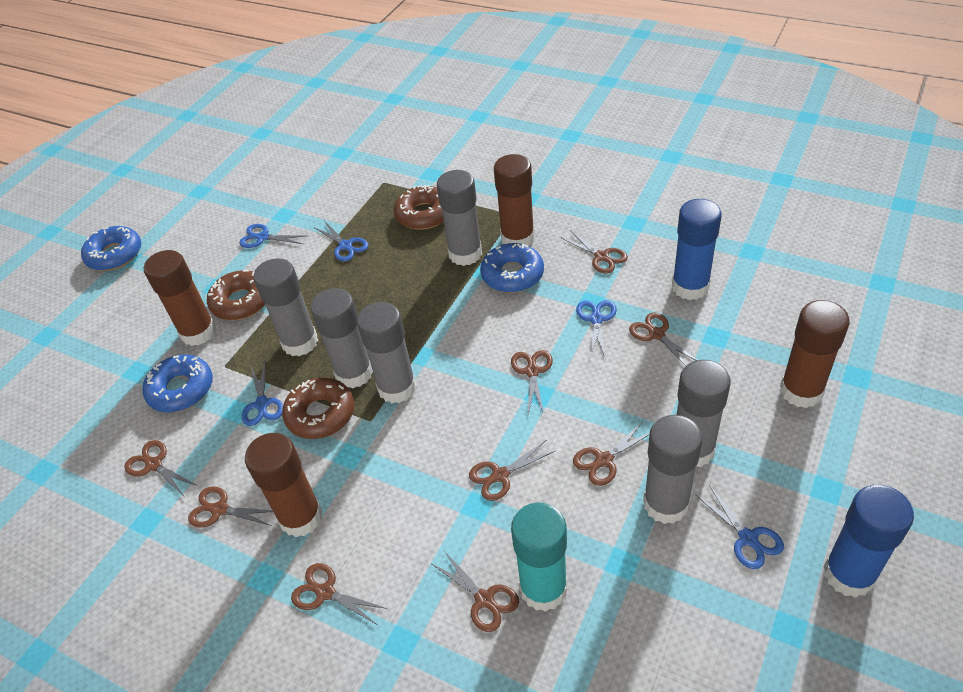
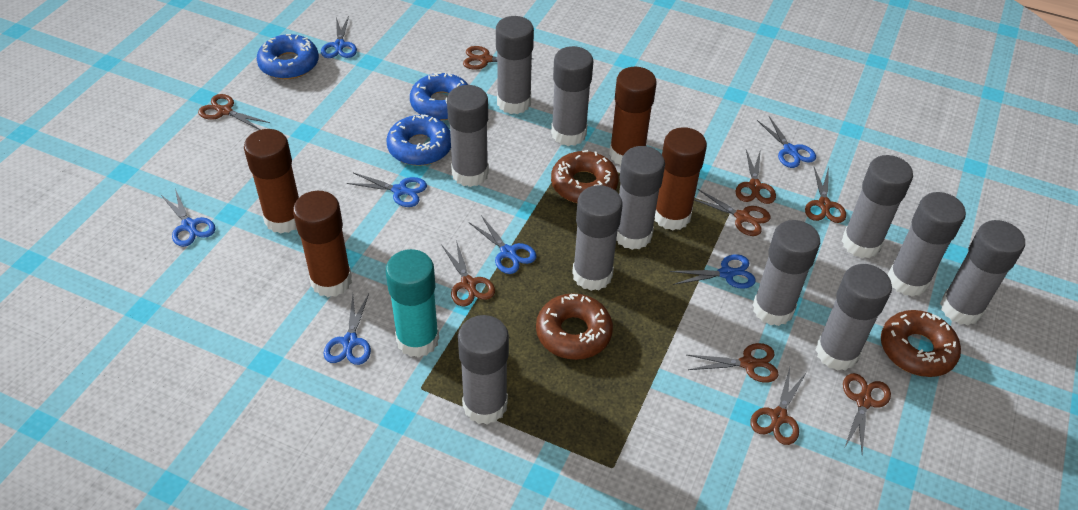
blue glue stick: 2 -> 0
blue scissors: 5 -> 7
grey glue stick: 6 -> 11

